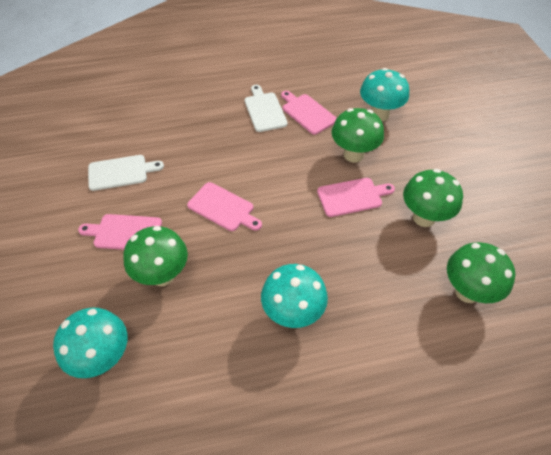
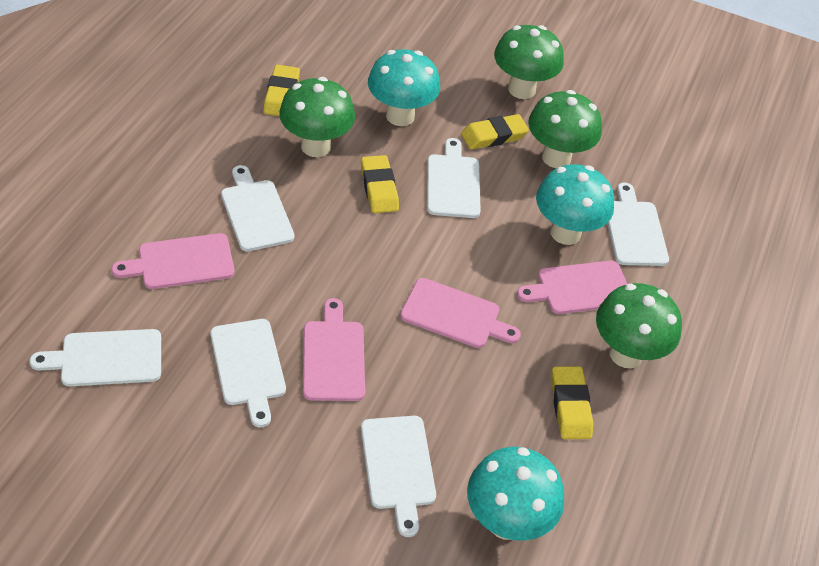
white cutting board: 2 -> 6
yellow eraser: 0 -> 4

